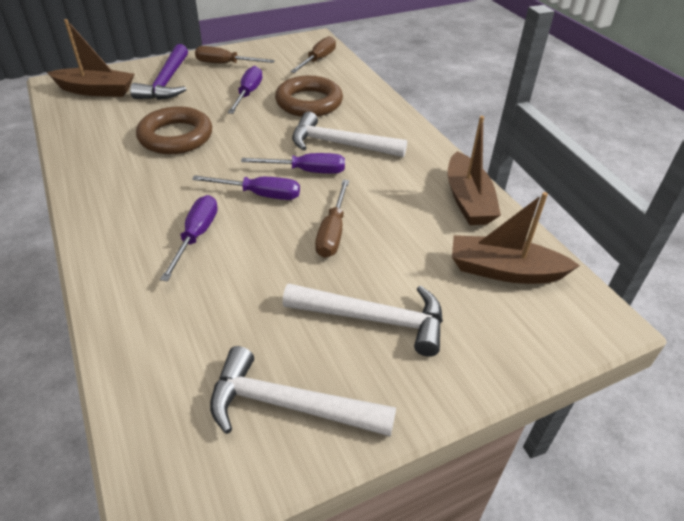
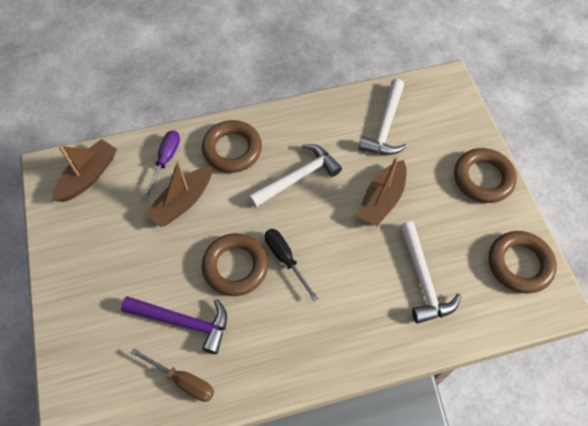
black screwdriver: 0 -> 1
brown ring: 2 -> 4
brown screwdriver: 3 -> 1
purple screwdriver: 4 -> 1

